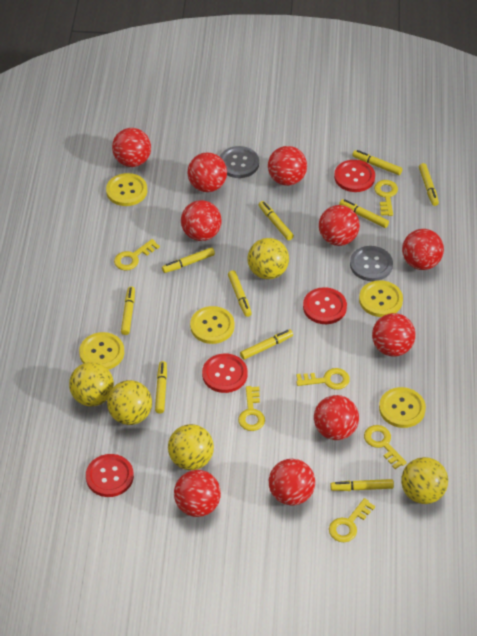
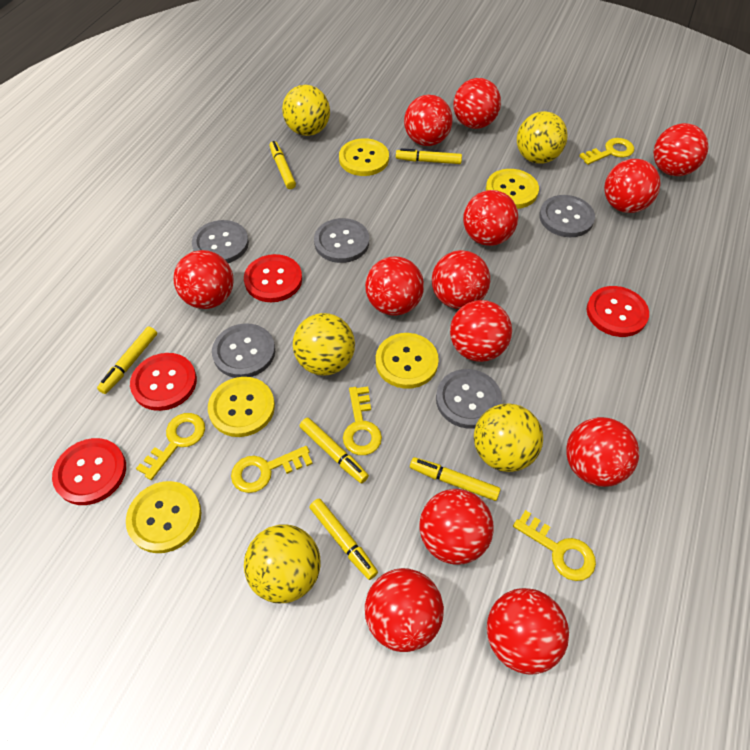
grey button: 2 -> 5
red ball: 10 -> 13
yellow key: 6 -> 5
yellow marker: 10 -> 6

